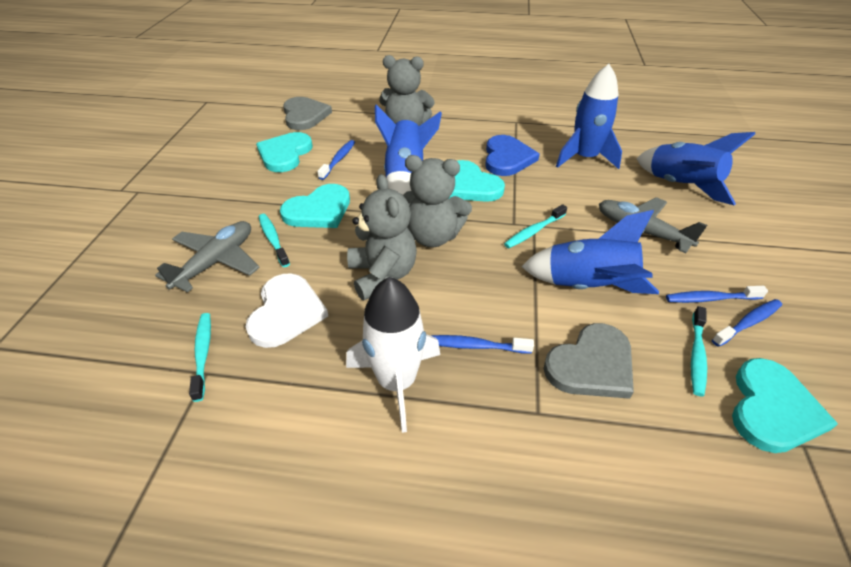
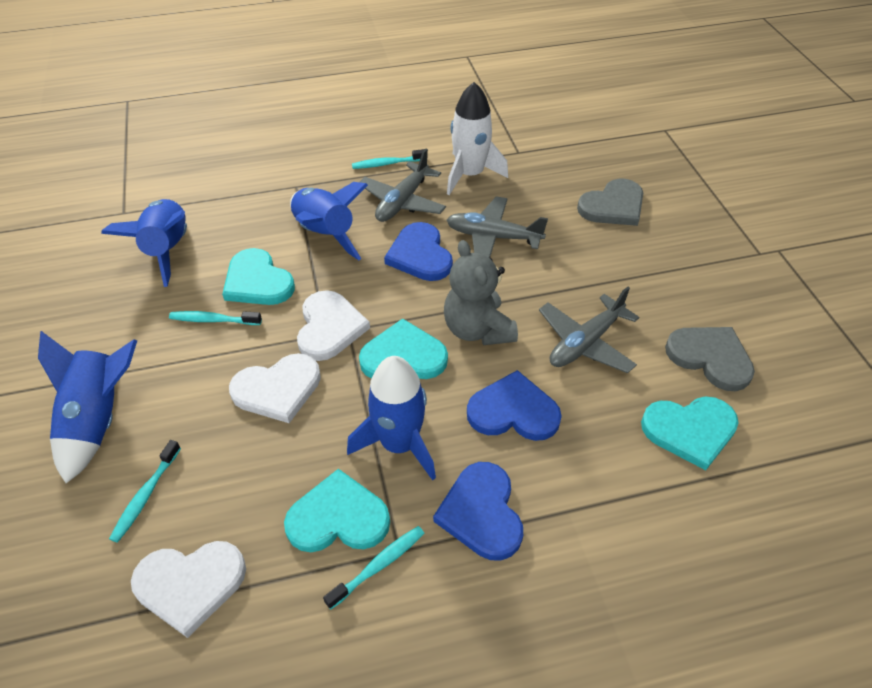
blue heart: 1 -> 3
blue toothbrush: 4 -> 0
grey plane: 2 -> 3
grey teddy bear: 3 -> 1
white heart: 1 -> 3

